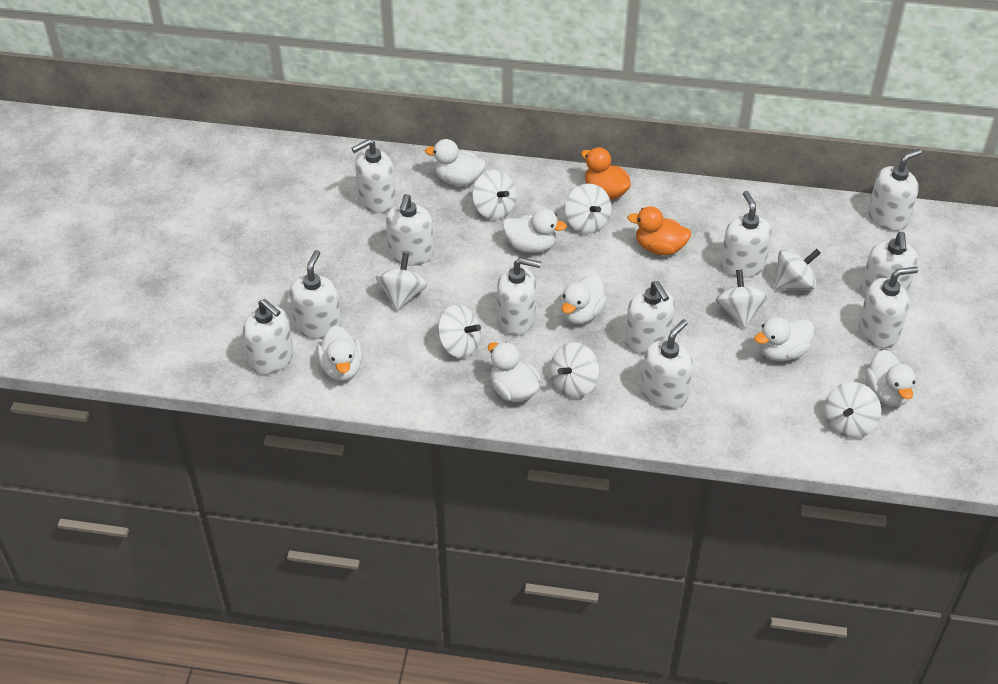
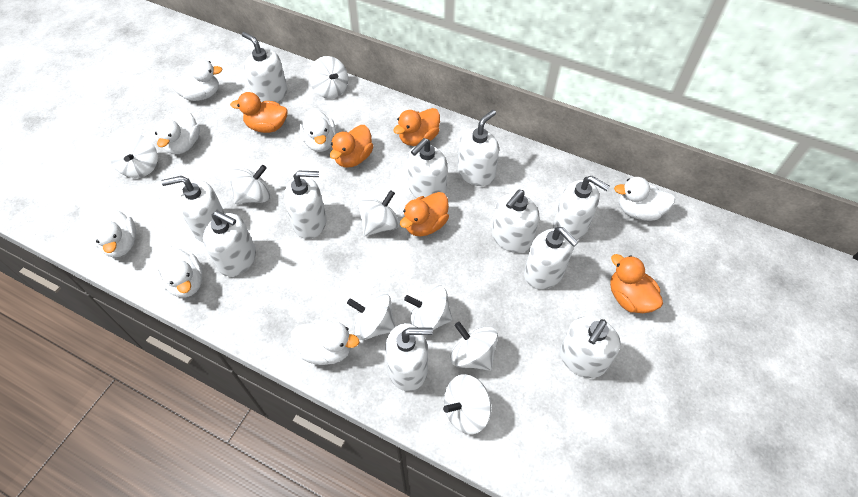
orange duck: 2 -> 5

